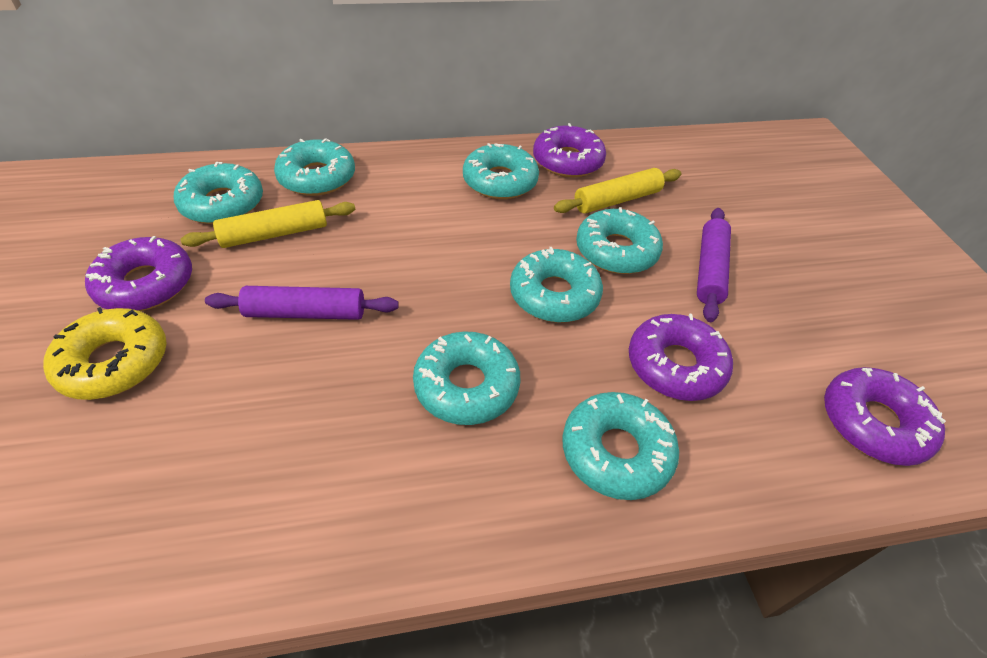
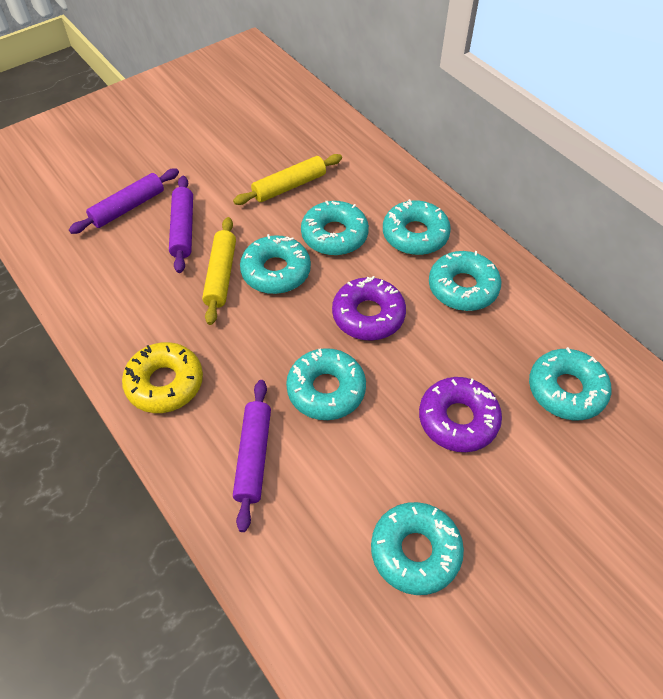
purple donut: 4 -> 2
purple rolling pin: 2 -> 3

